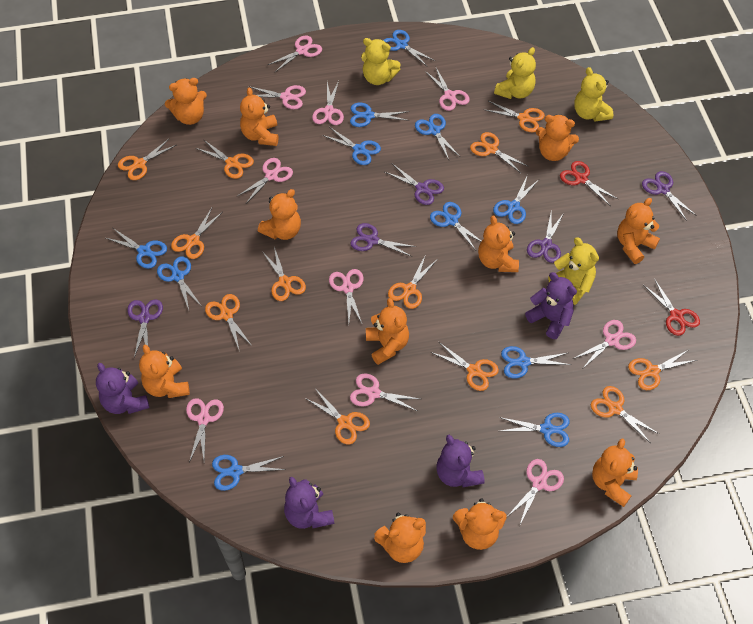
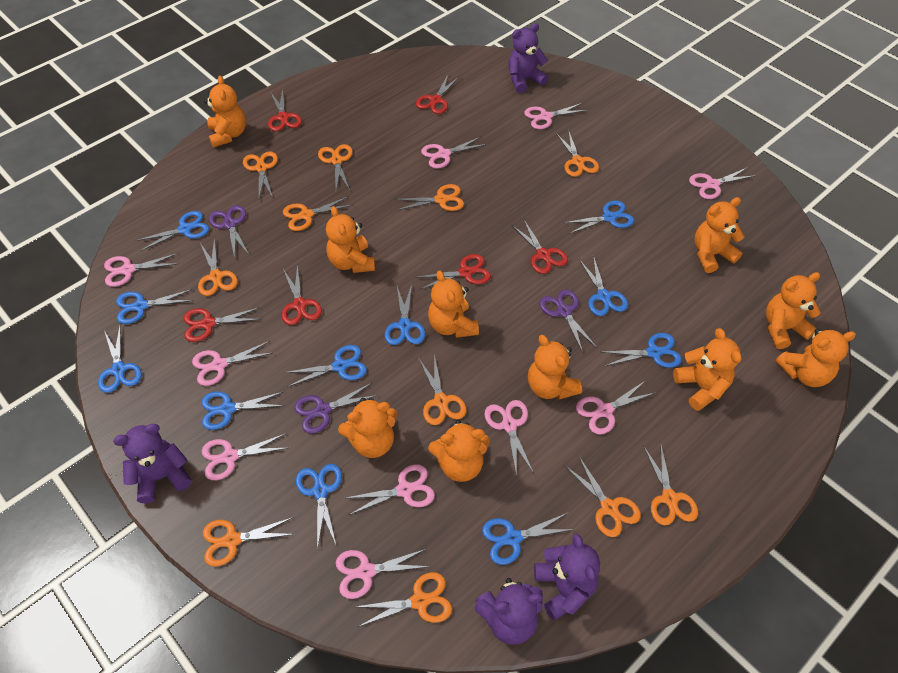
orange scissors: 12 -> 11
orange teddy bear: 11 -> 10
purple scissors: 5 -> 3
red scissors: 2 -> 6
yellow teddy bear: 4 -> 0

